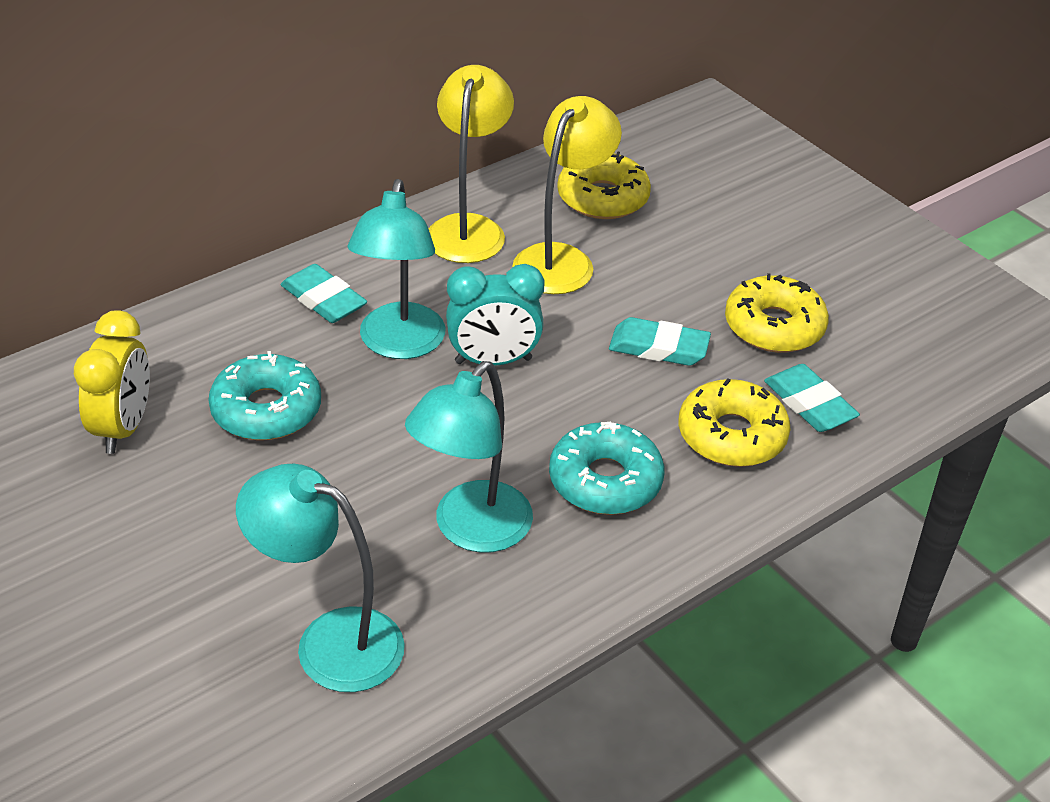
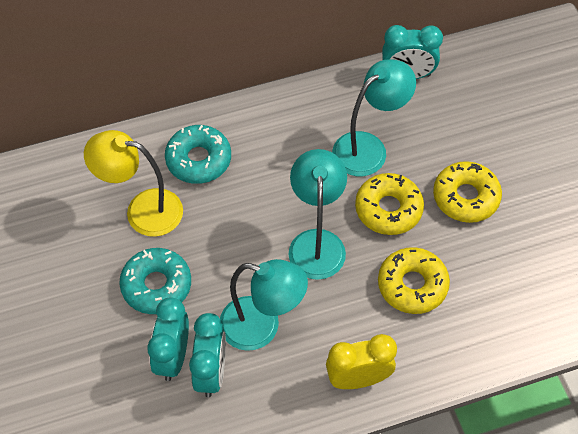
turquoise clock: 1 -> 3
turquoise eraser: 3 -> 0
yellow lamp: 2 -> 1

